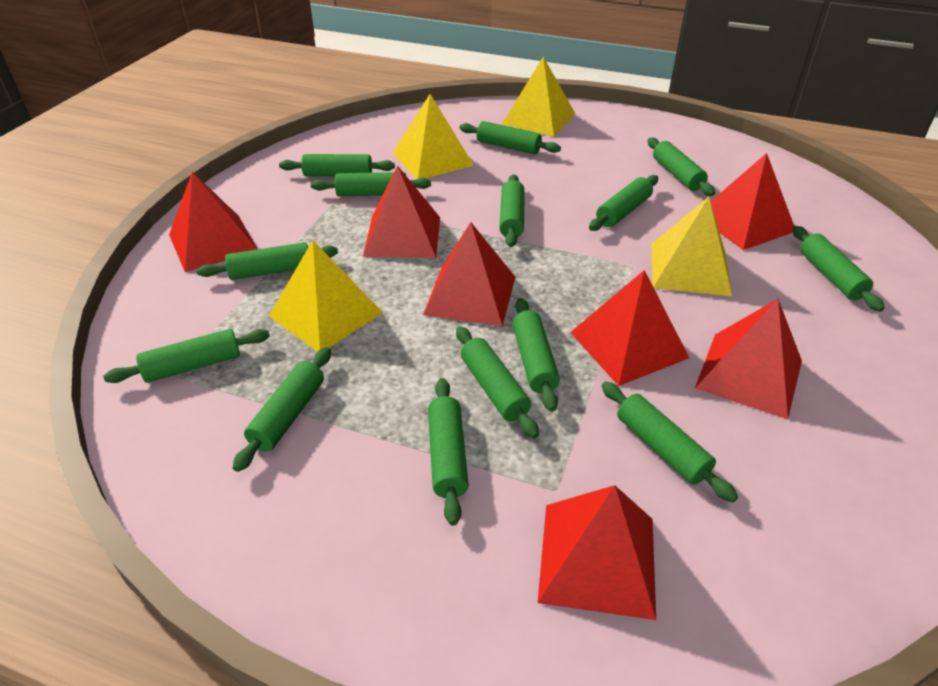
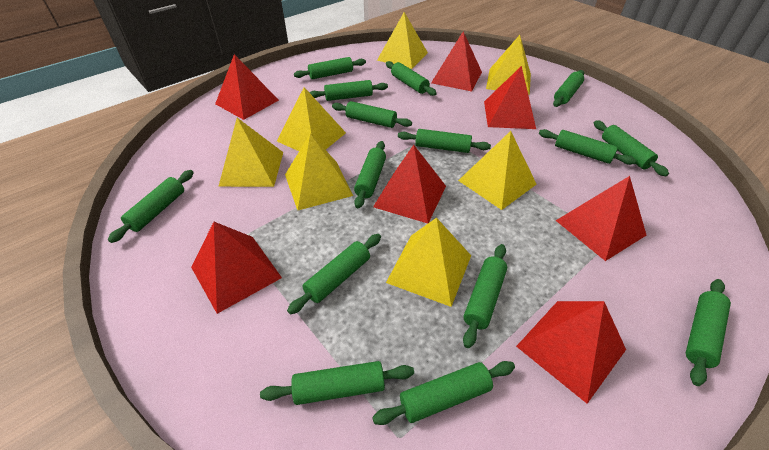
green rolling pin: 14 -> 15
yellow pyramid: 4 -> 7

